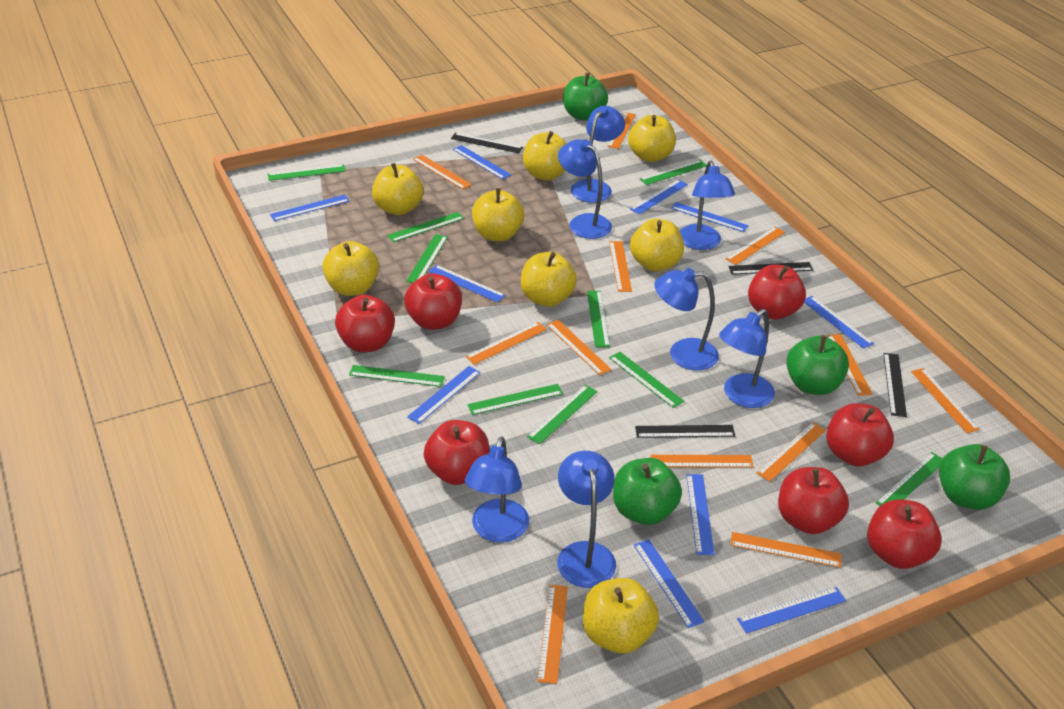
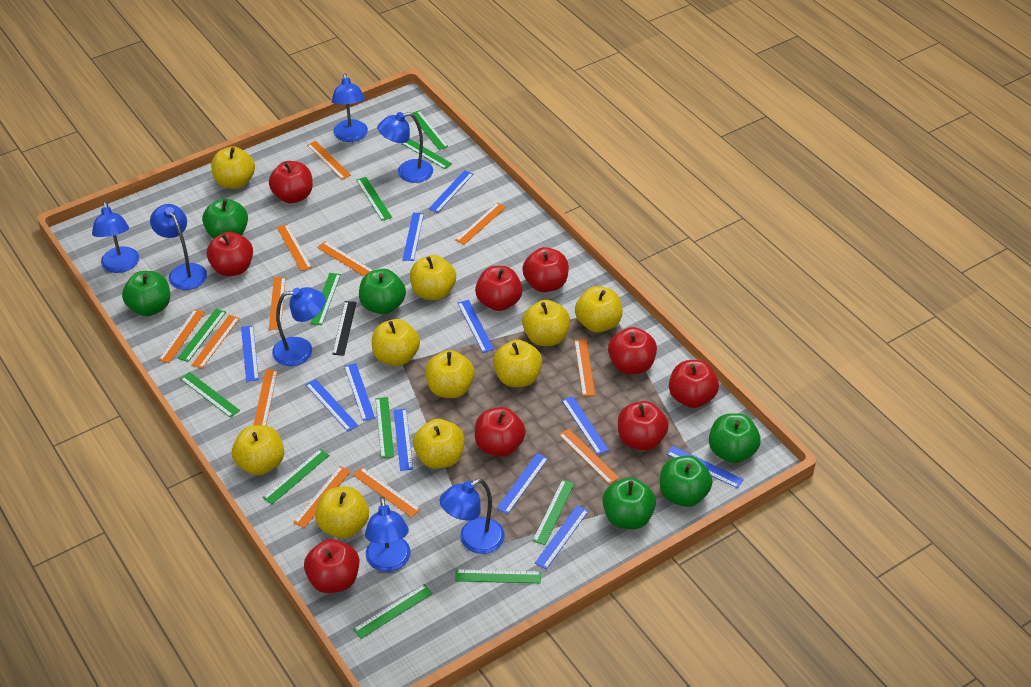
black ruler: 4 -> 1
blue ruler: 10 -> 11
green apple: 4 -> 6
green ruler: 10 -> 11
red apple: 7 -> 9
yellow apple: 8 -> 10

